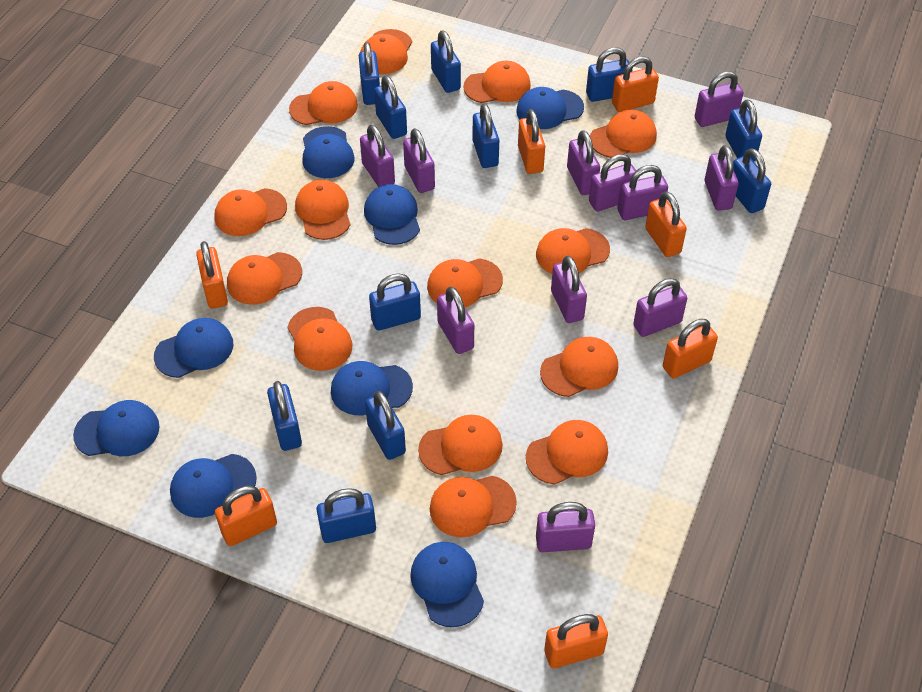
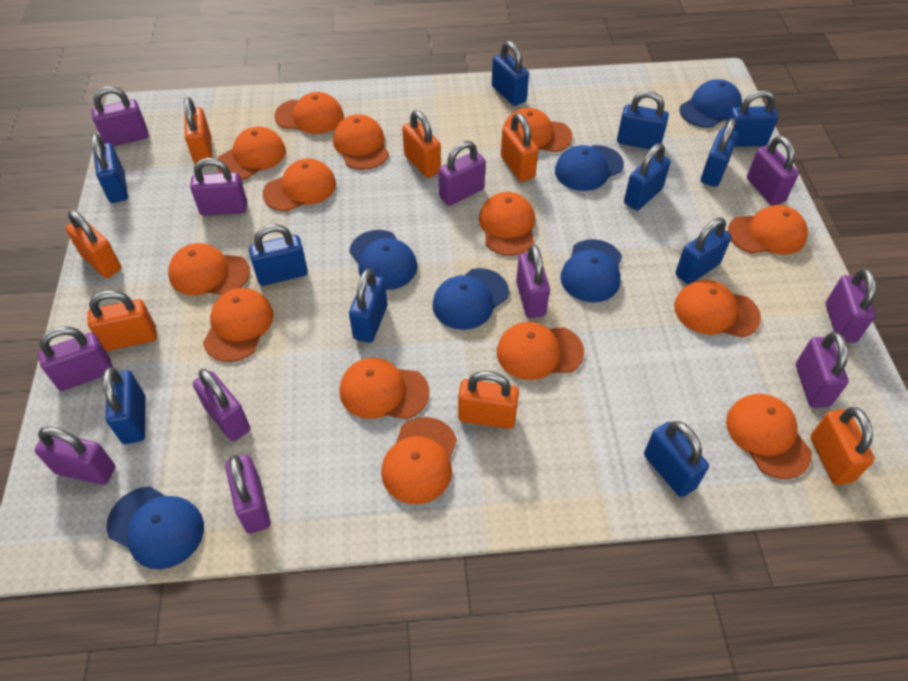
blue cap: 8 -> 6

